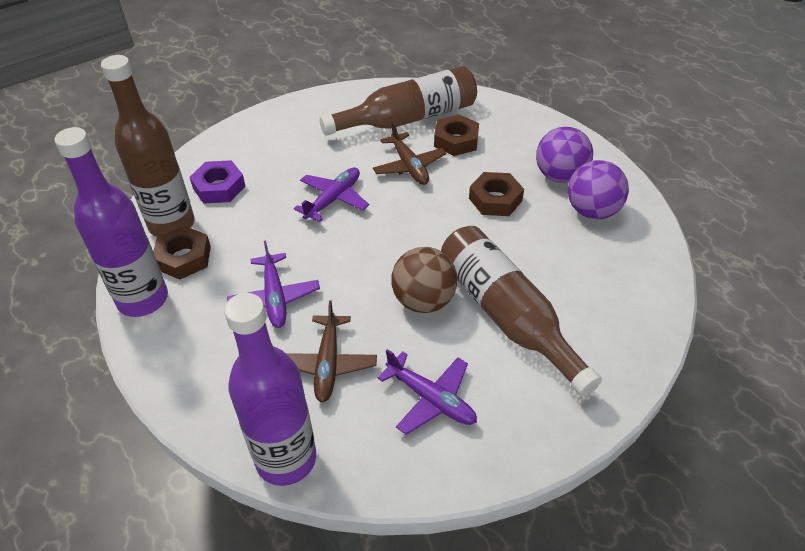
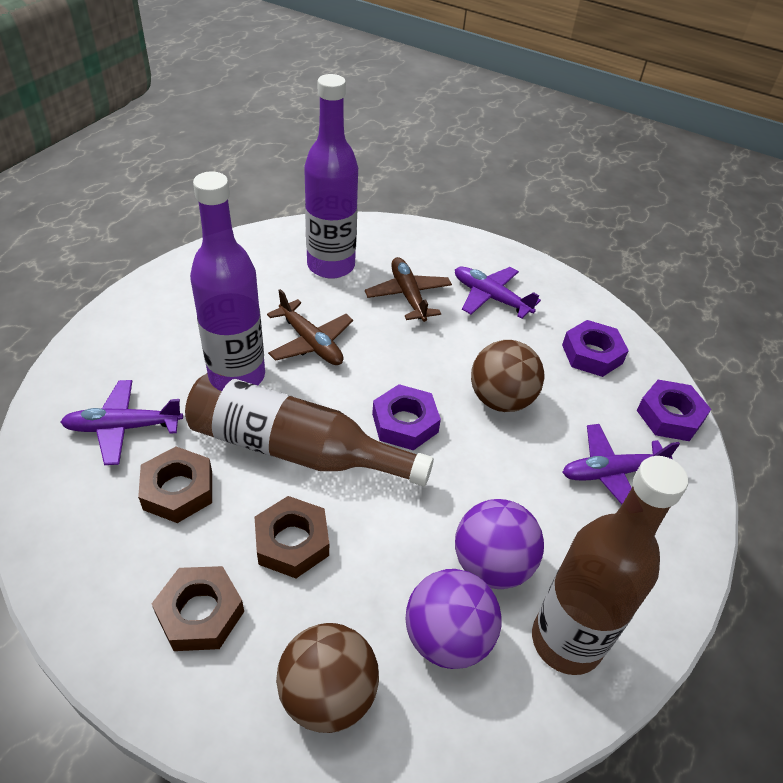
brown ball: 1 -> 2
brown bottle: 3 -> 2
purple nut: 1 -> 3

